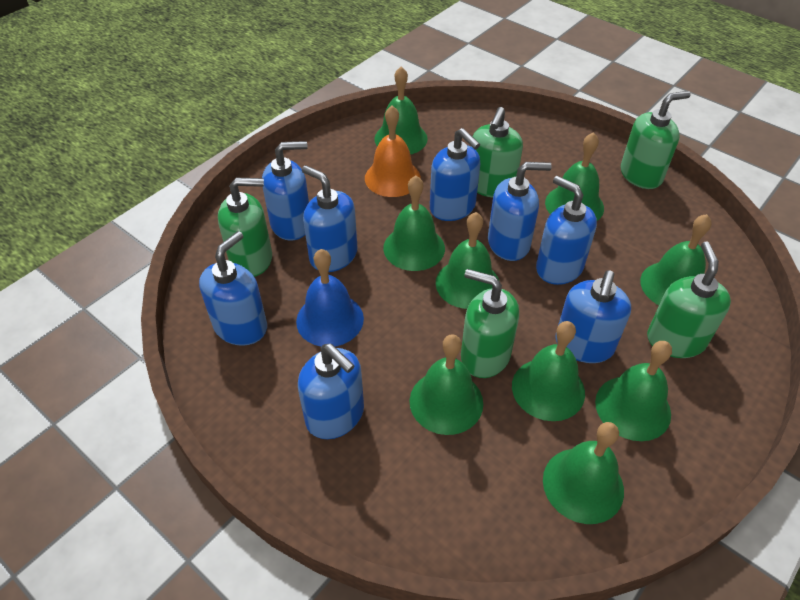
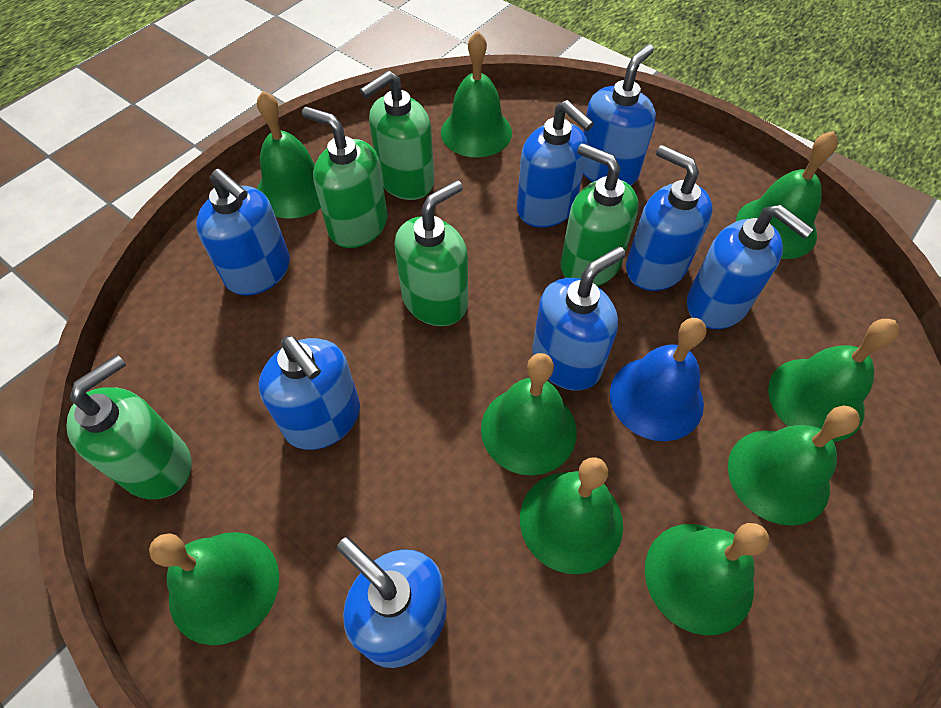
orange bell: 1 -> 0

